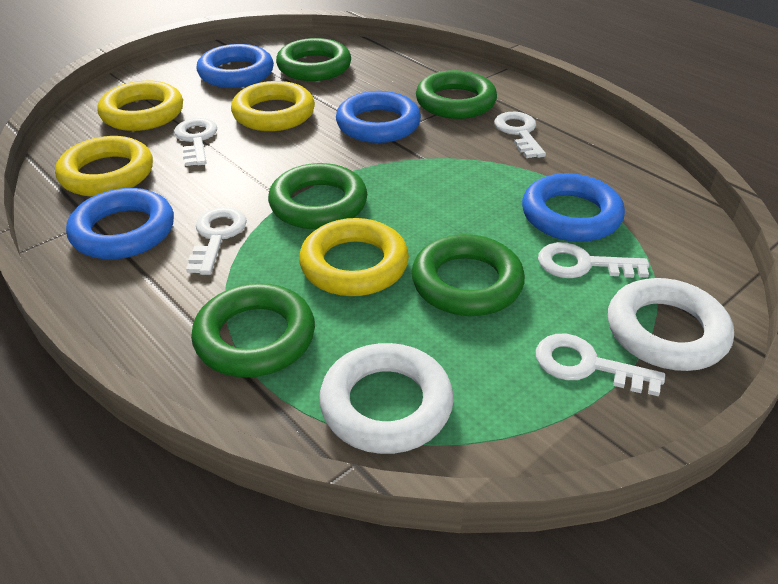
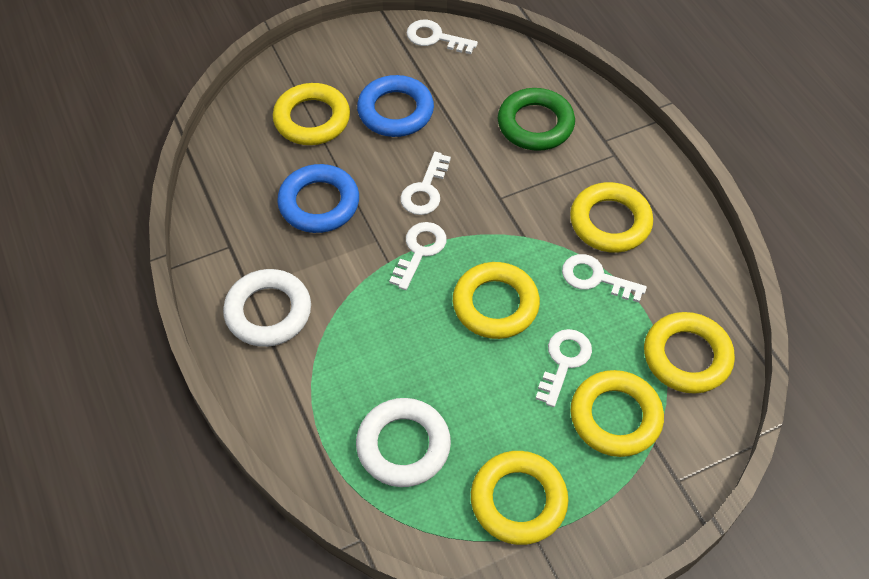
blue ring: 4 -> 2
green ring: 5 -> 1
yellow ring: 4 -> 6

